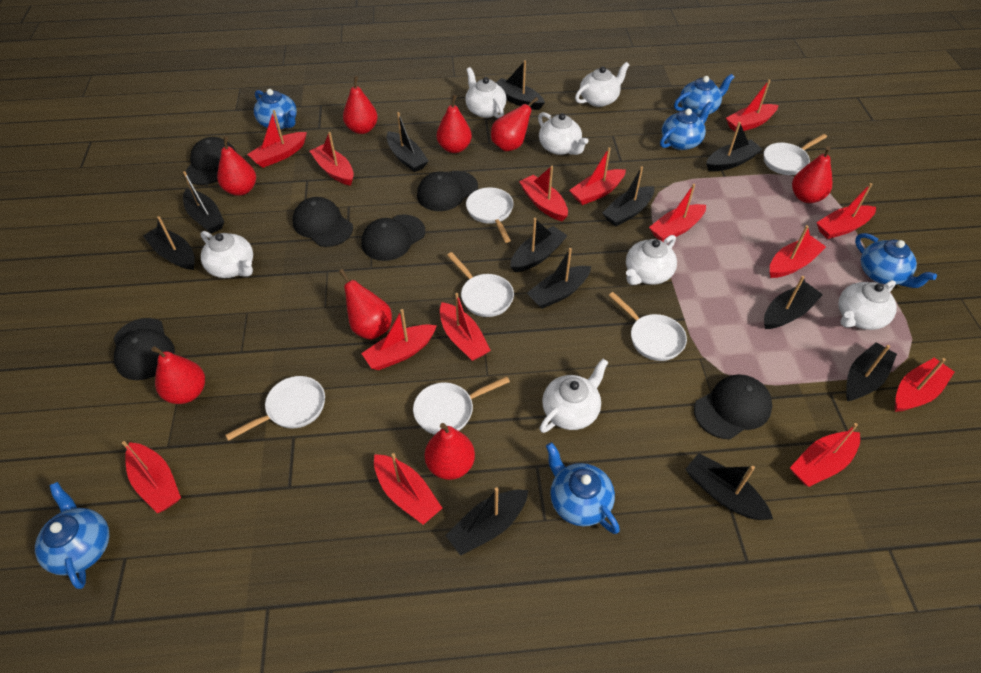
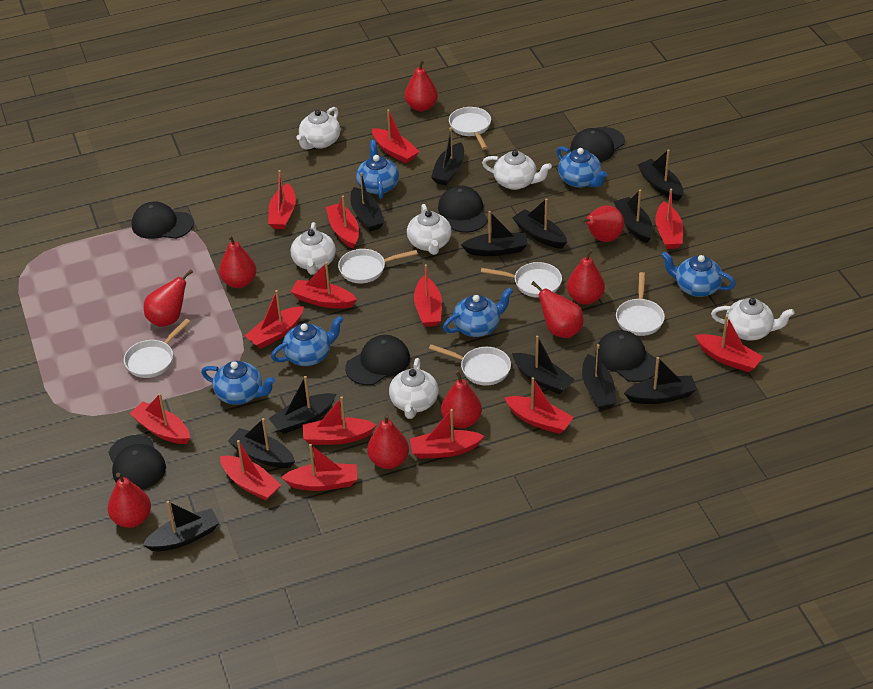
red pear: 8 -> 9
white teapot: 7 -> 6

